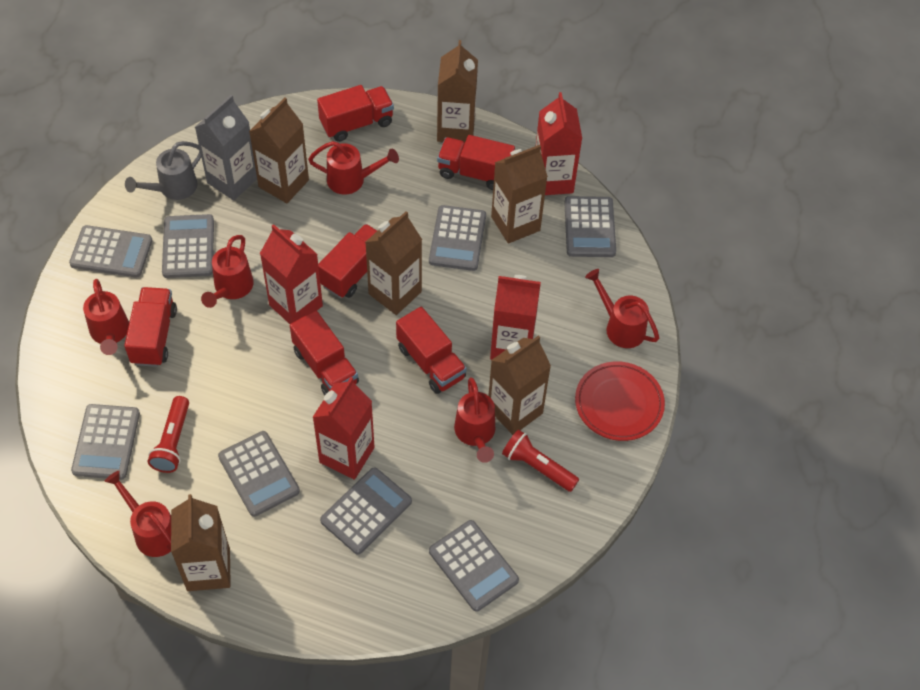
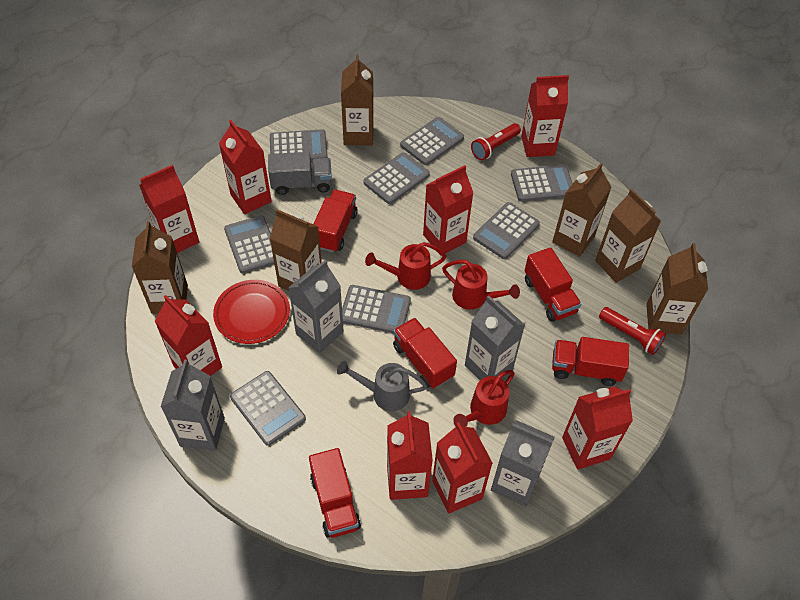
grey carton: 1 -> 4
grey truck: 0 -> 1
red carton: 4 -> 8
red truck: 6 -> 5
red watering can: 6 -> 3

